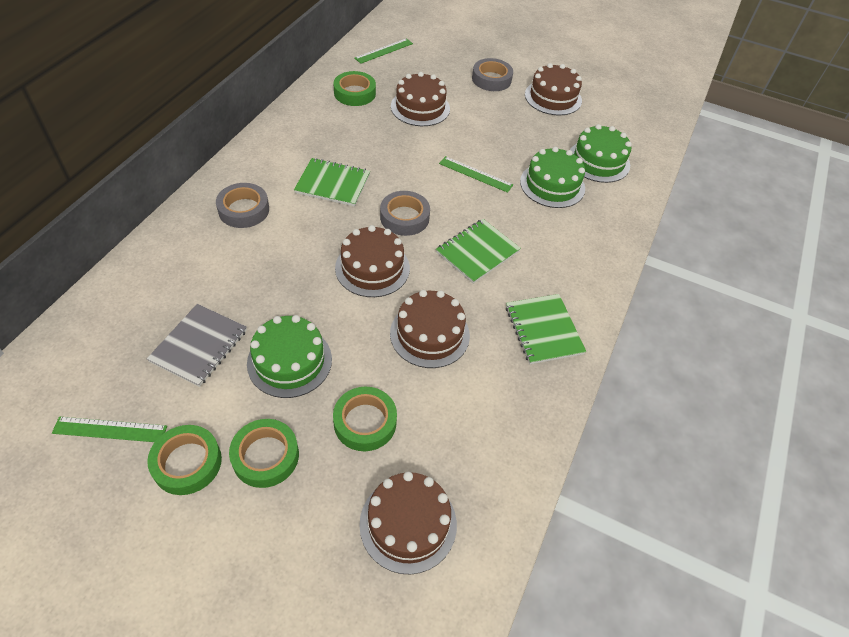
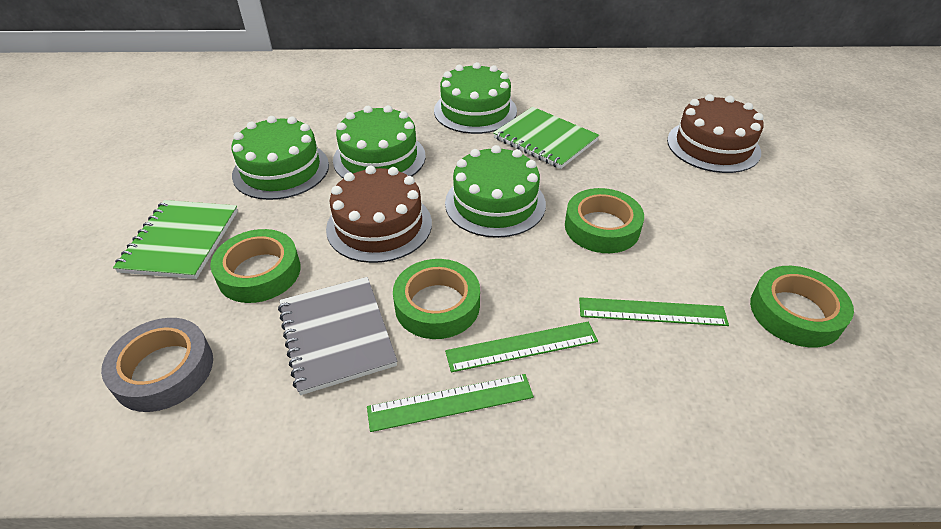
brown cake: 5 -> 2
green cake: 3 -> 4
green notebook: 3 -> 2
grey tape: 3 -> 1

